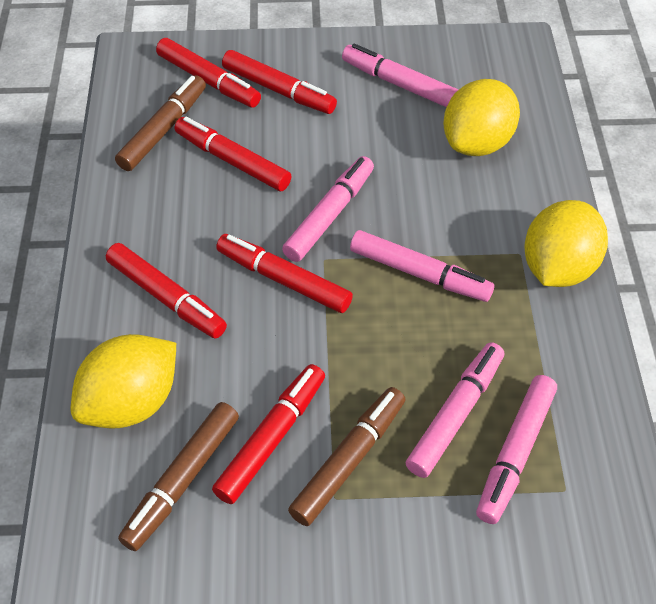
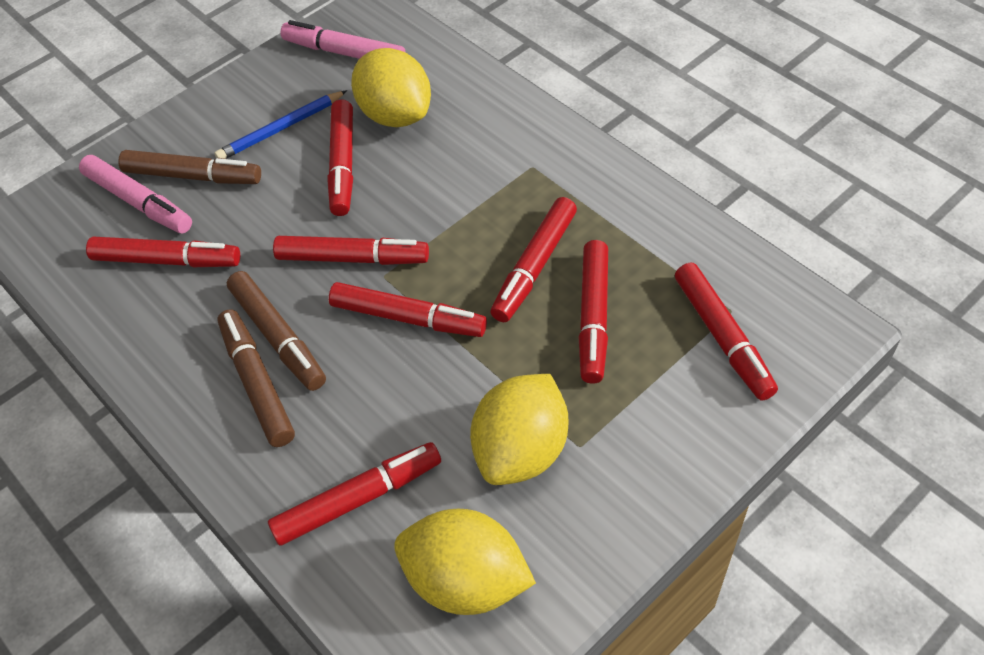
blue pencil: 0 -> 1
pink marker: 5 -> 2
red marker: 6 -> 8

